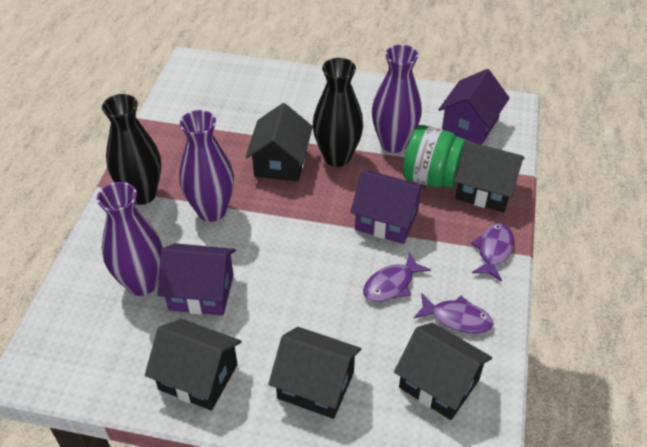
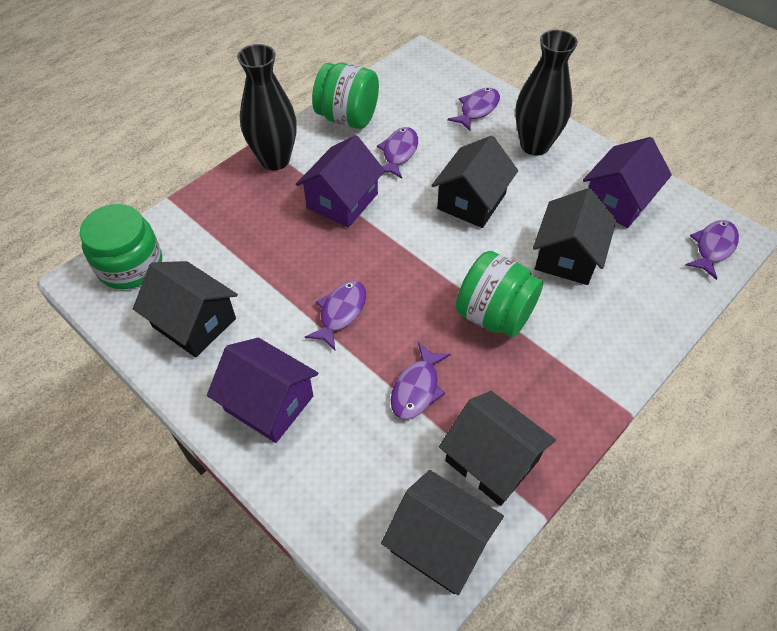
green jar: 1 -> 3
purple fish: 3 -> 5
purple vase: 3 -> 0

